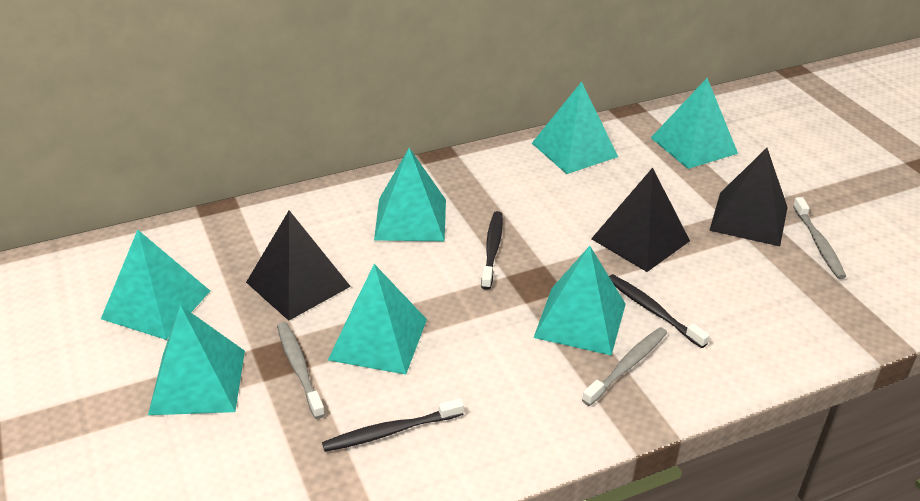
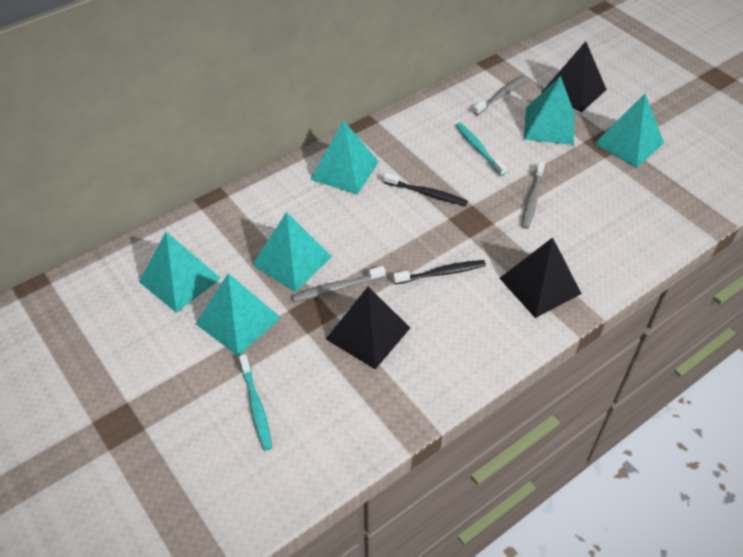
black toothbrush: 3 -> 2
turquoise pyramid: 7 -> 6
turquoise toothbrush: 0 -> 2

